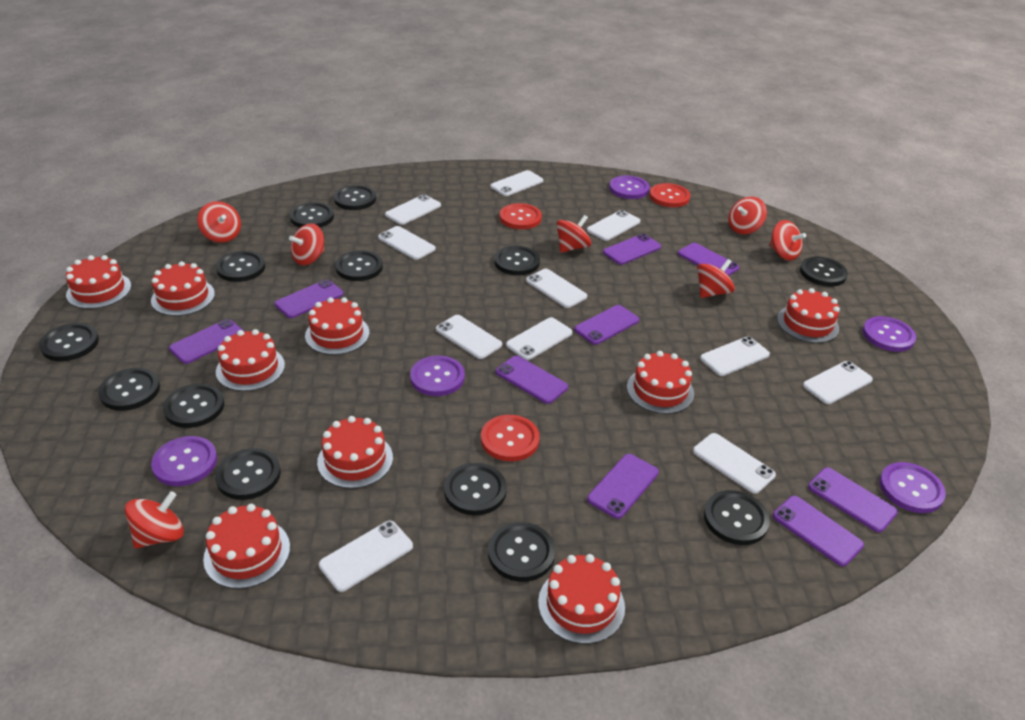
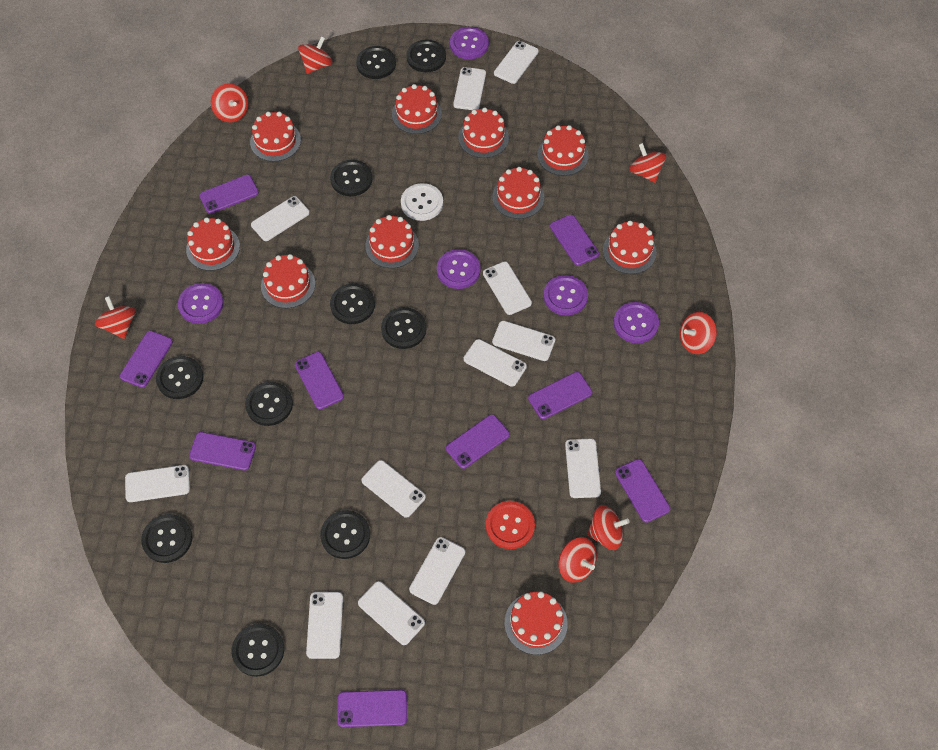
black button: 13 -> 10
red button: 3 -> 1
red cake: 9 -> 10
white button: 0 -> 1
white phone: 11 -> 12

